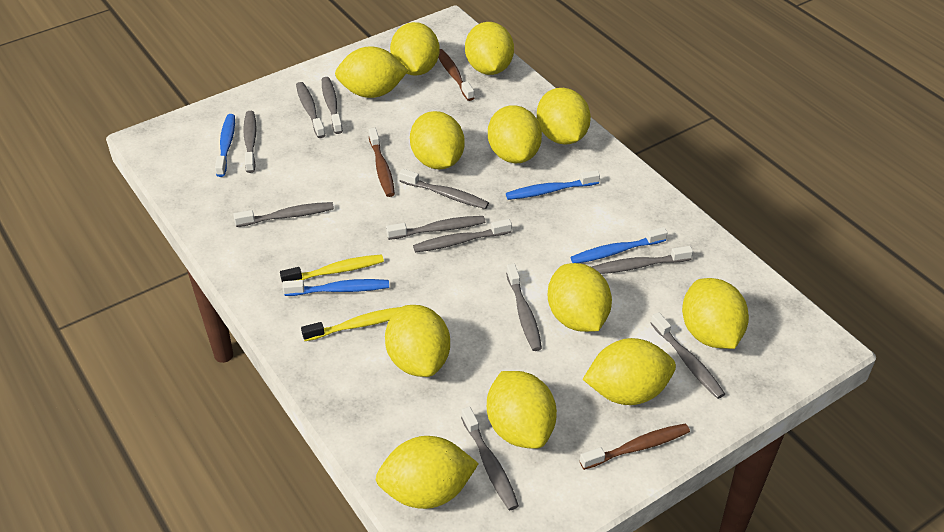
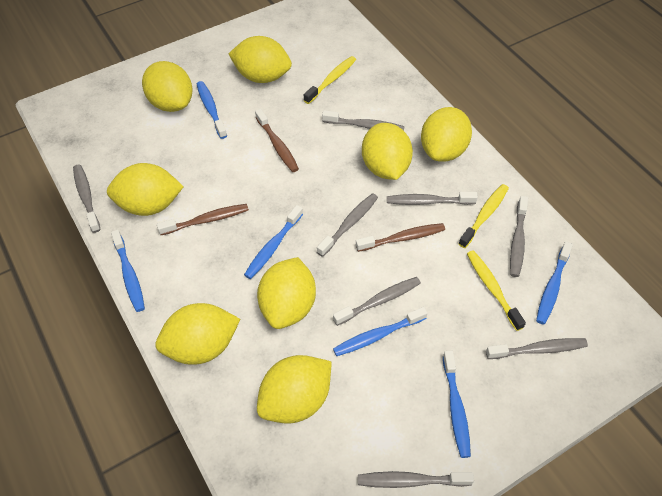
blue toothbrush: 4 -> 6
grey toothbrush: 11 -> 8
yellow lemon: 12 -> 8
yellow toothbrush: 2 -> 3

